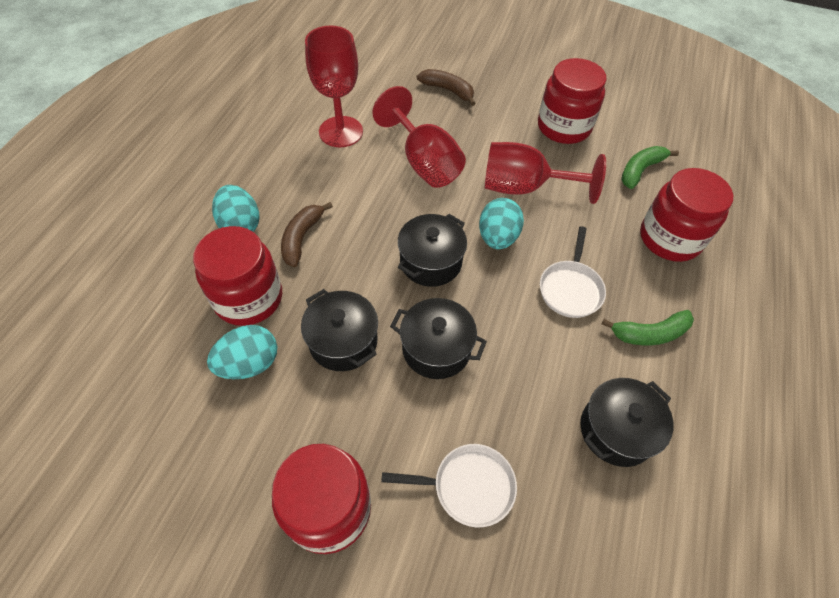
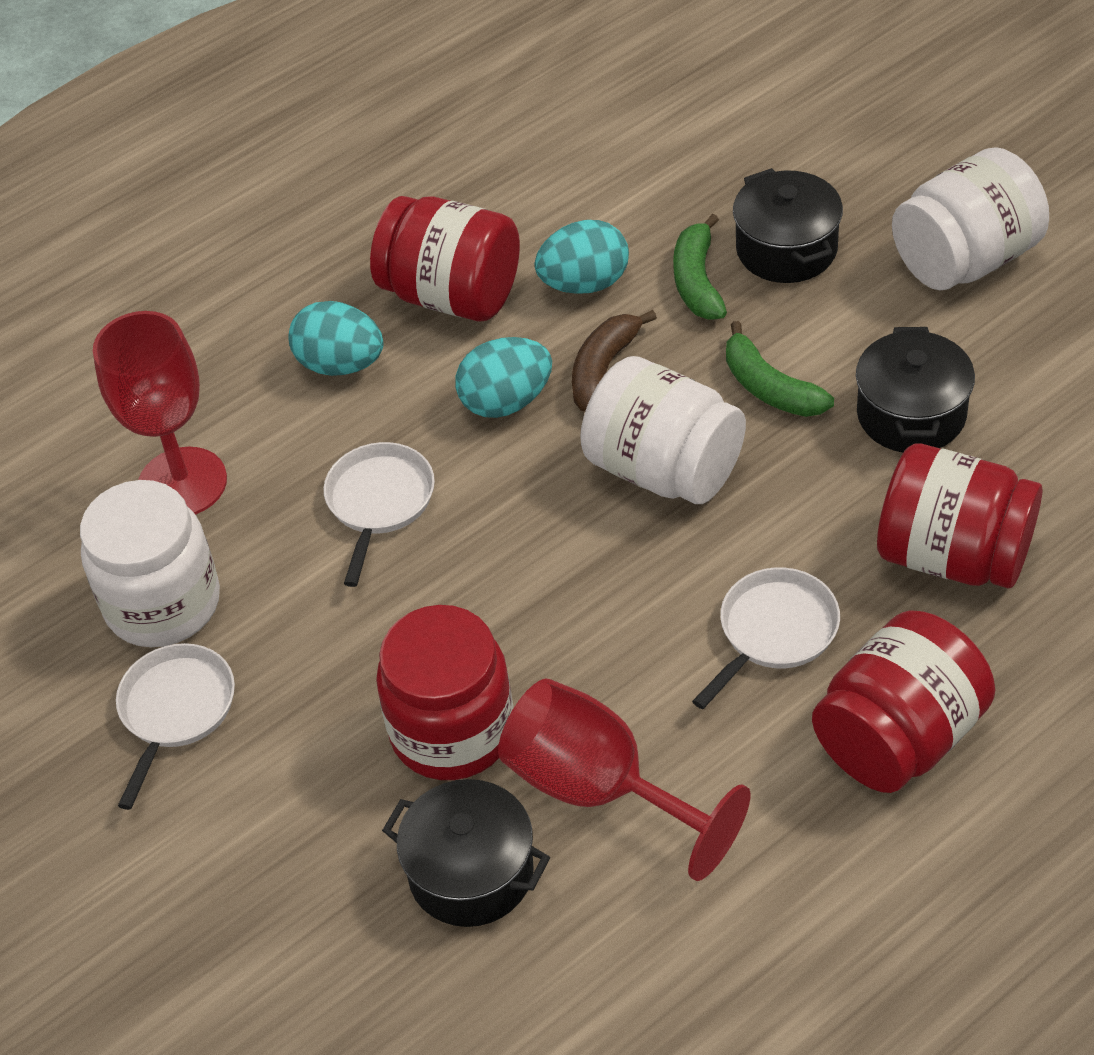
black pot: 4 -> 3
brown banana: 2 -> 1
red goblet: 3 -> 2
white jar: 0 -> 3
white pan: 2 -> 3

